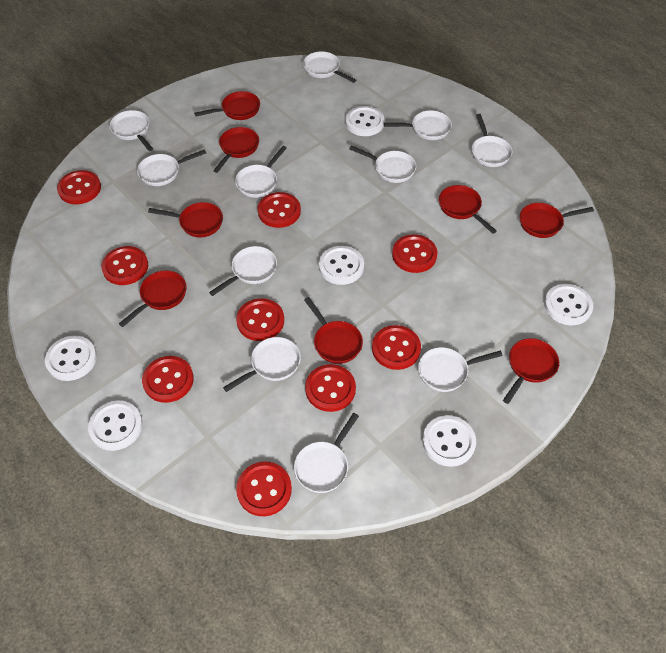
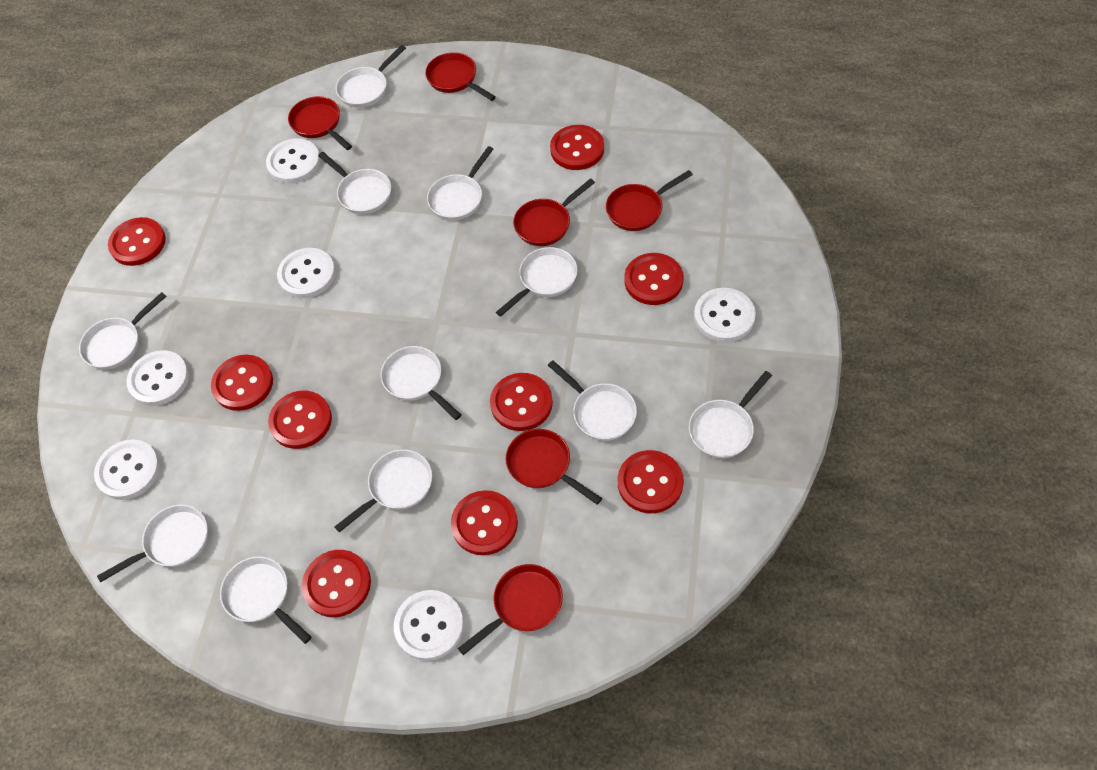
red pan: 8 -> 6

